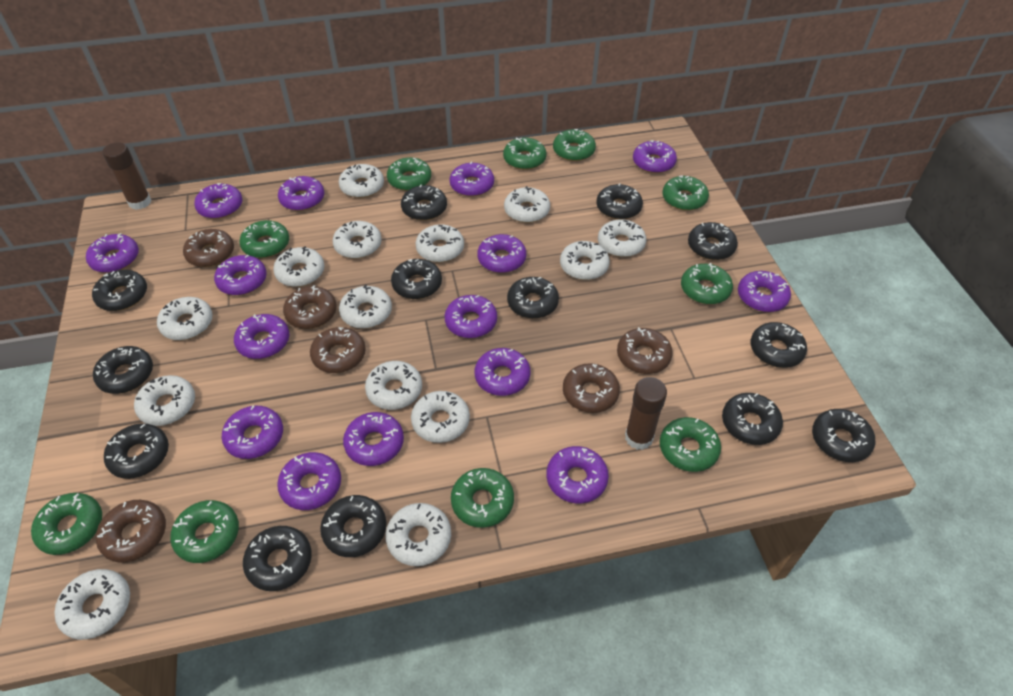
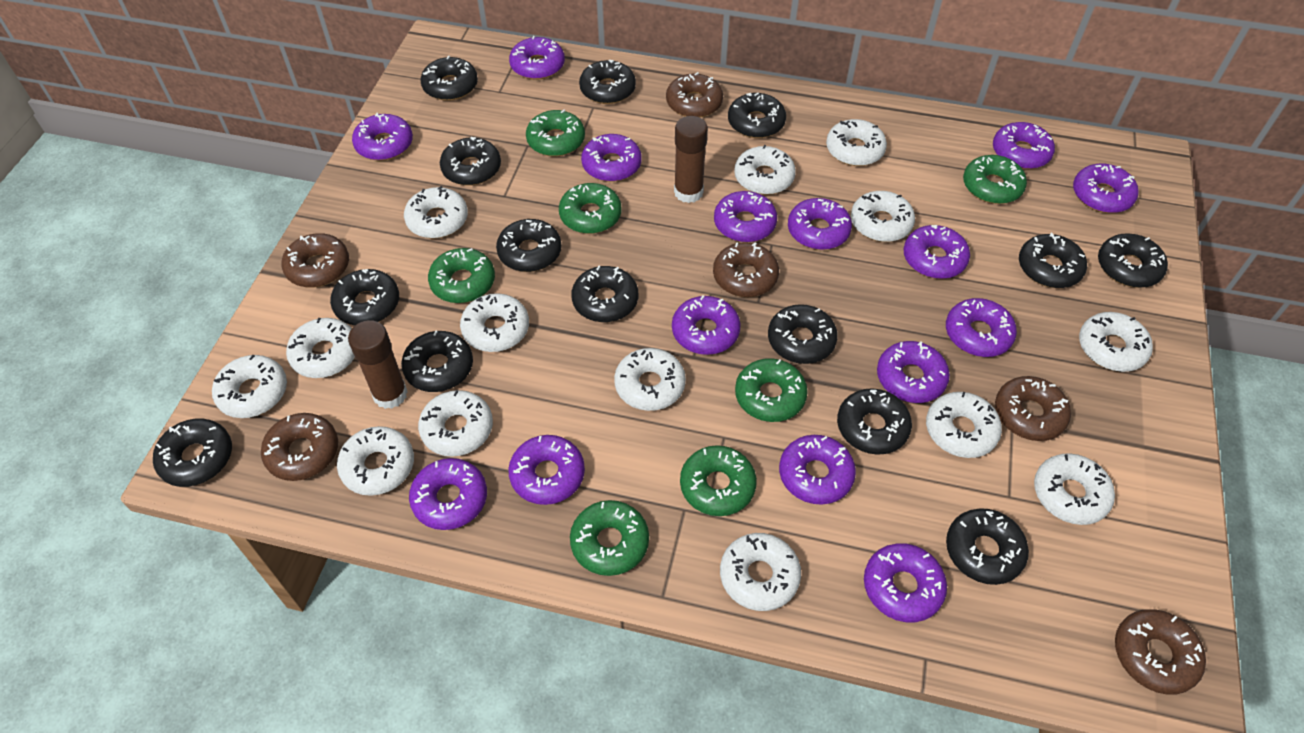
black donut: 13 -> 14
green donut: 10 -> 7

